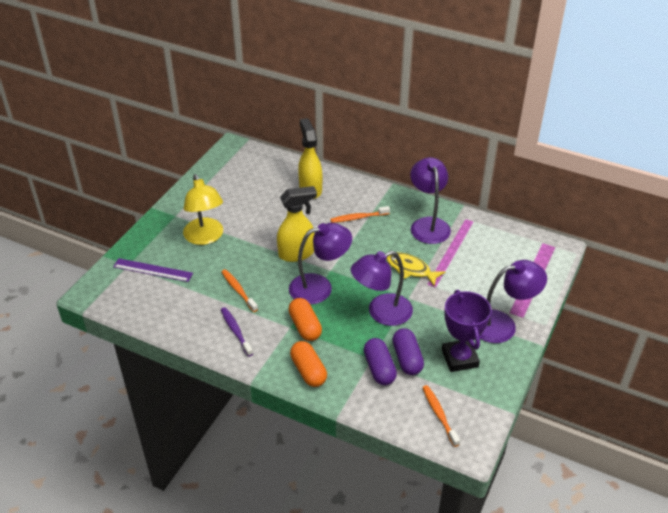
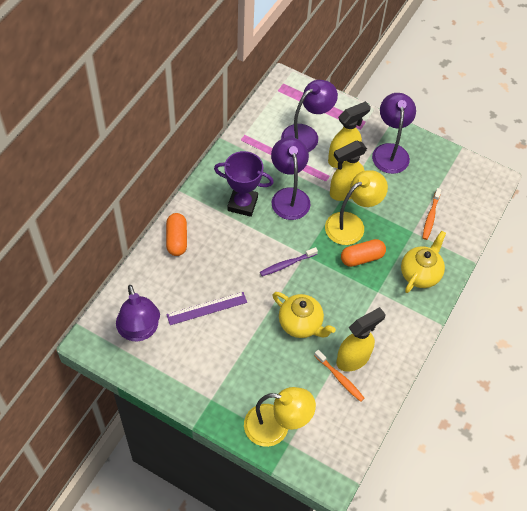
orange toothbrush: 3 -> 2
purple capsule: 2 -> 0
yellow fish: 1 -> 0
yellow lamp: 1 -> 2
yellow spray bottle: 2 -> 3
yellow teapot: 0 -> 2

